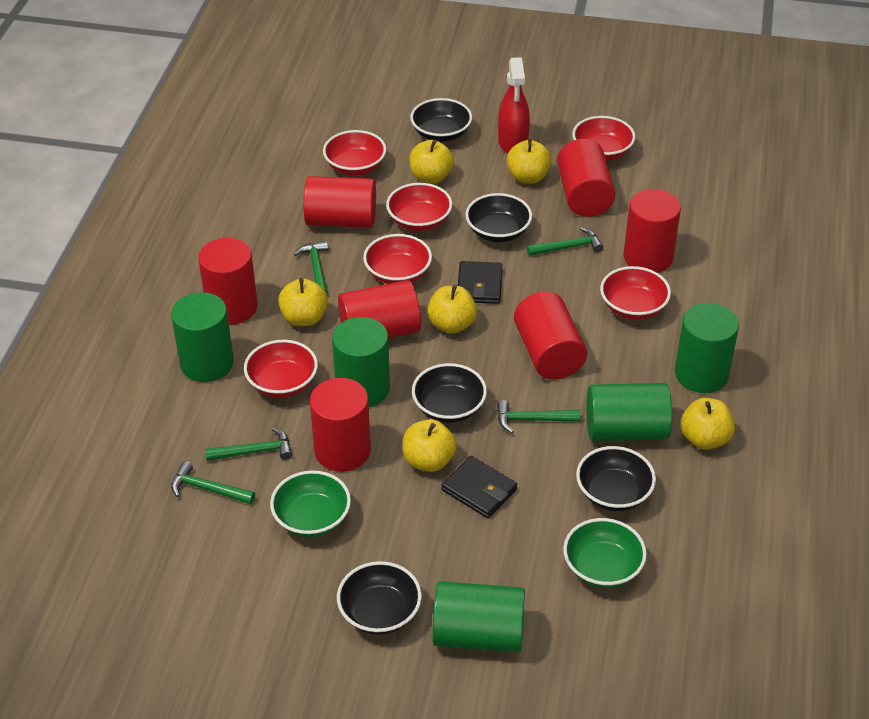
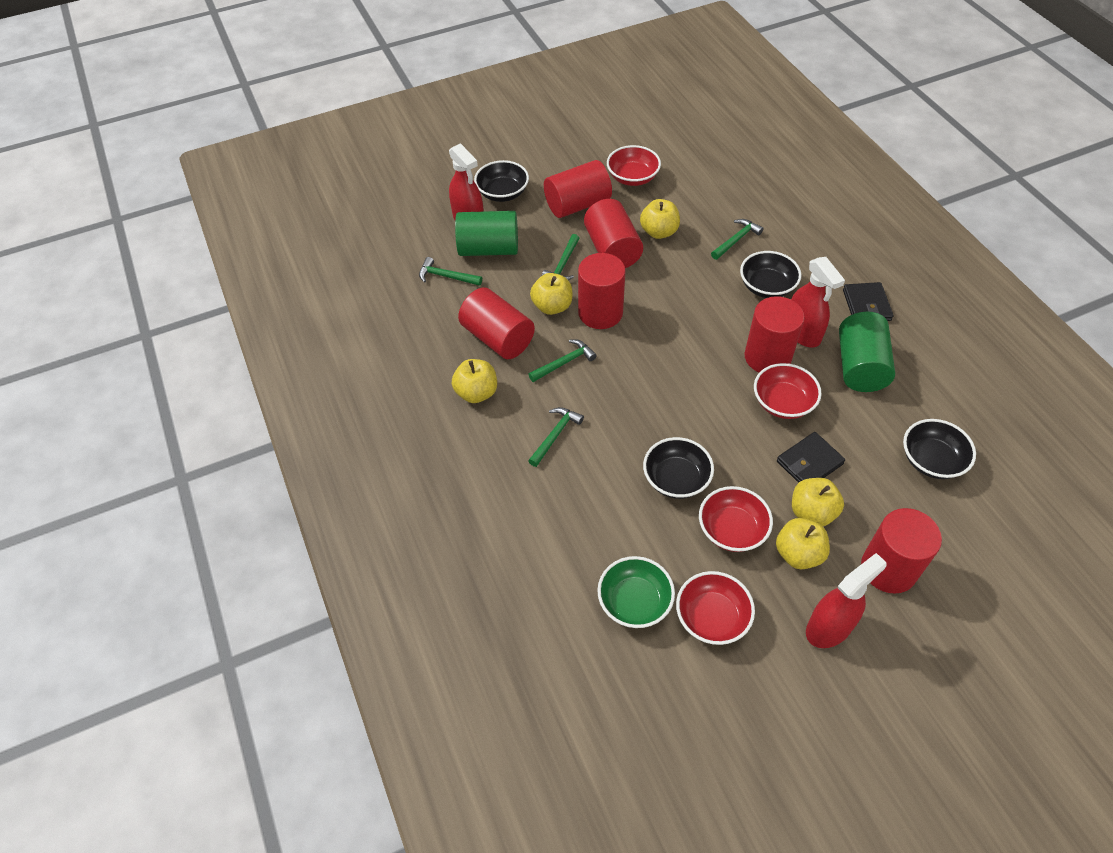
black bowl: 5 -> 4
green bowl: 2 -> 1
green cylinder: 5 -> 2
red bowl: 6 -> 4
red cylinder: 7 -> 6
red spray bottle: 1 -> 3
yellow apple: 6 -> 5

